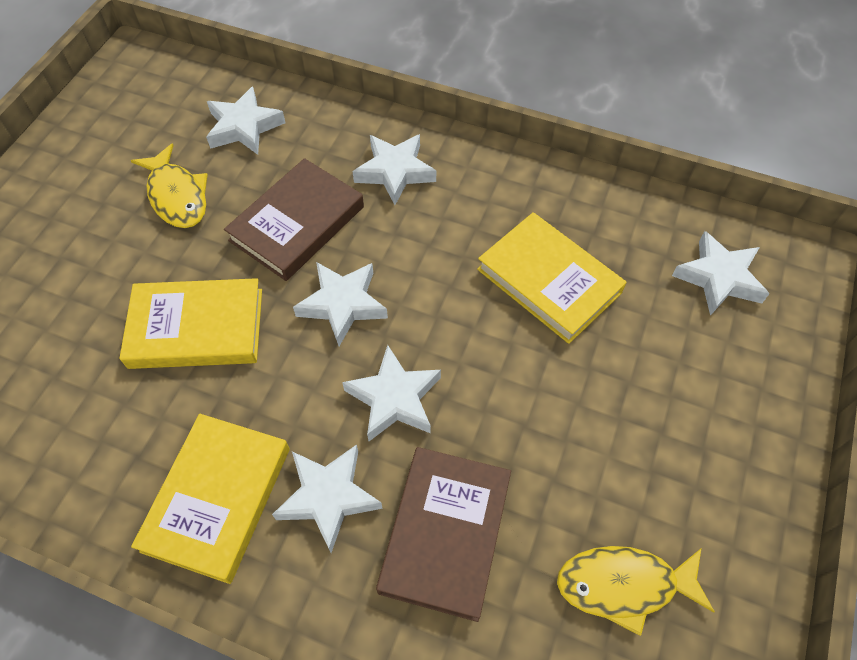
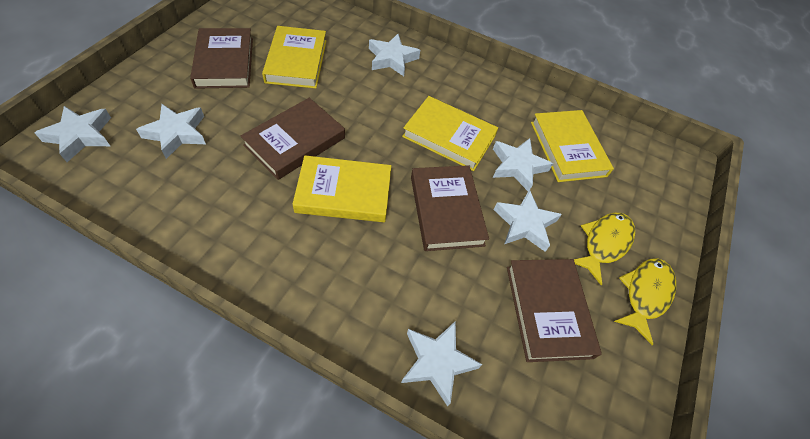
brown book: 2 -> 4
yellow book: 3 -> 4

